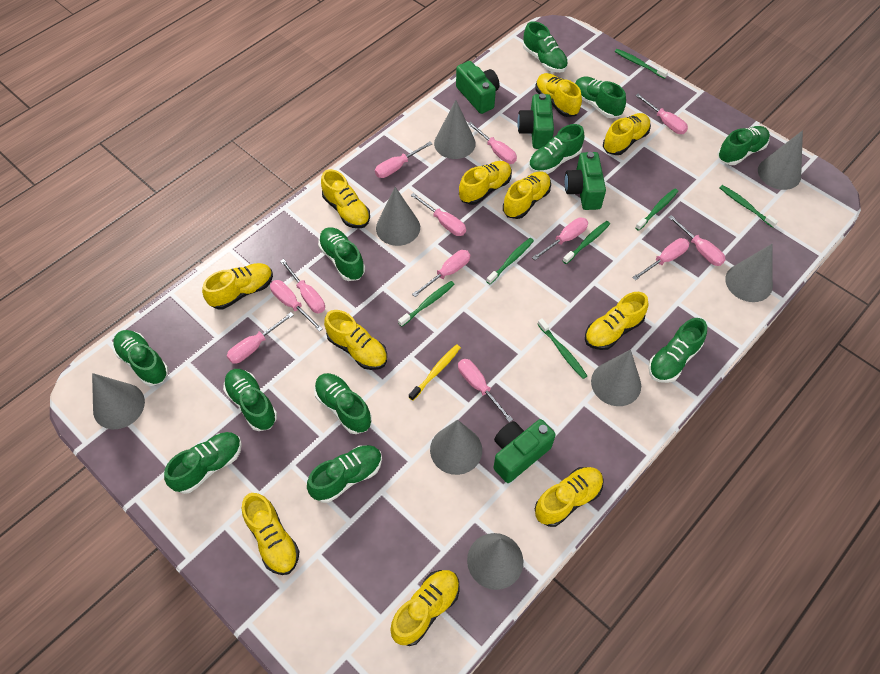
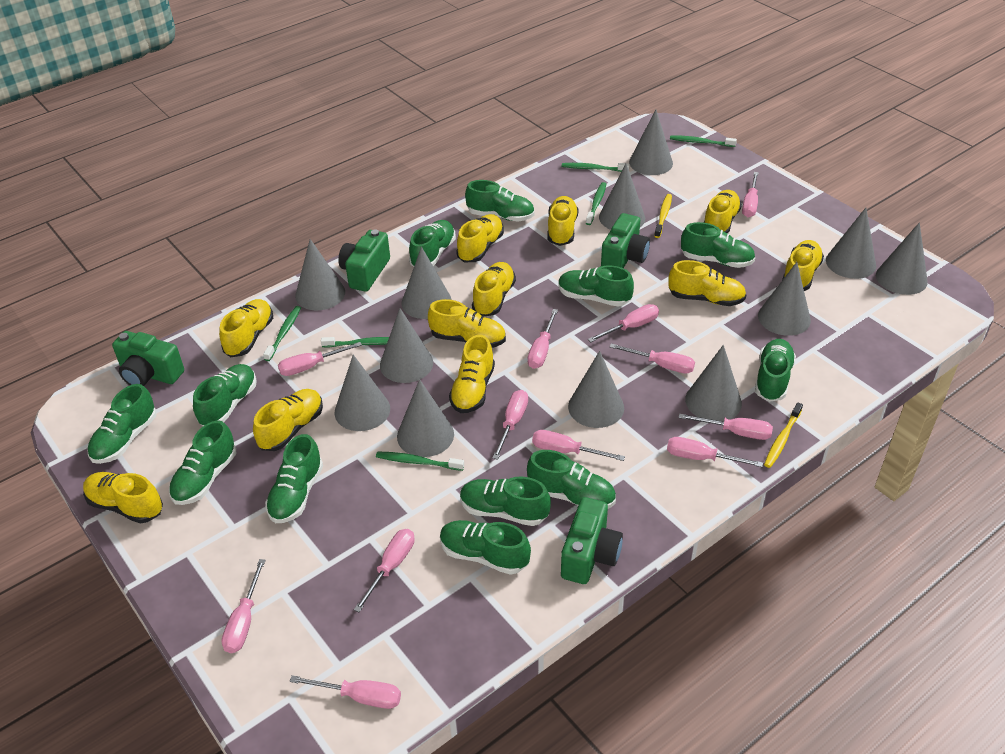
green shoe: 11 -> 12
green toothbrush: 7 -> 6
grey cone: 8 -> 12
yellow toothbrush: 1 -> 2

